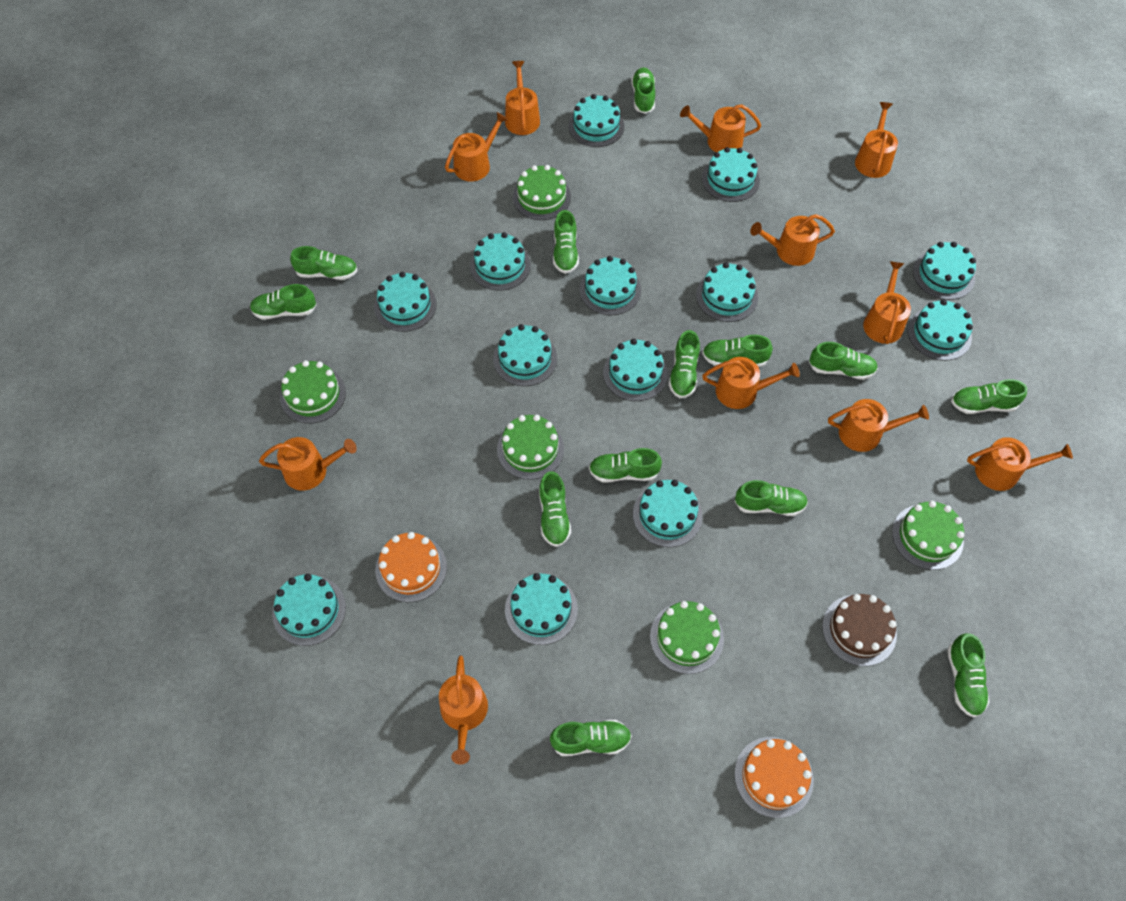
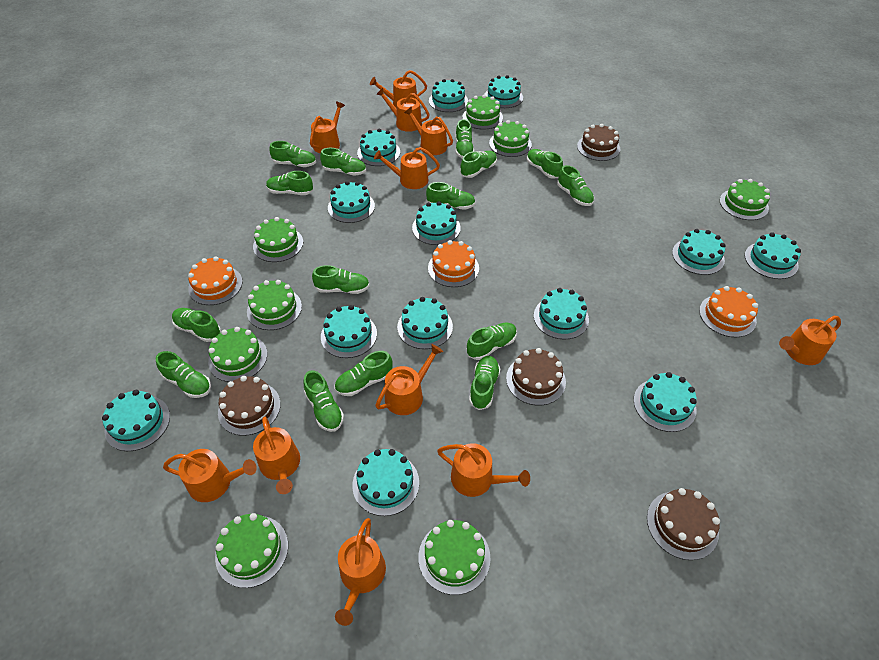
brown cake: 1 -> 4
green cake: 5 -> 8
green shoe: 13 -> 15
orange cake: 2 -> 3

